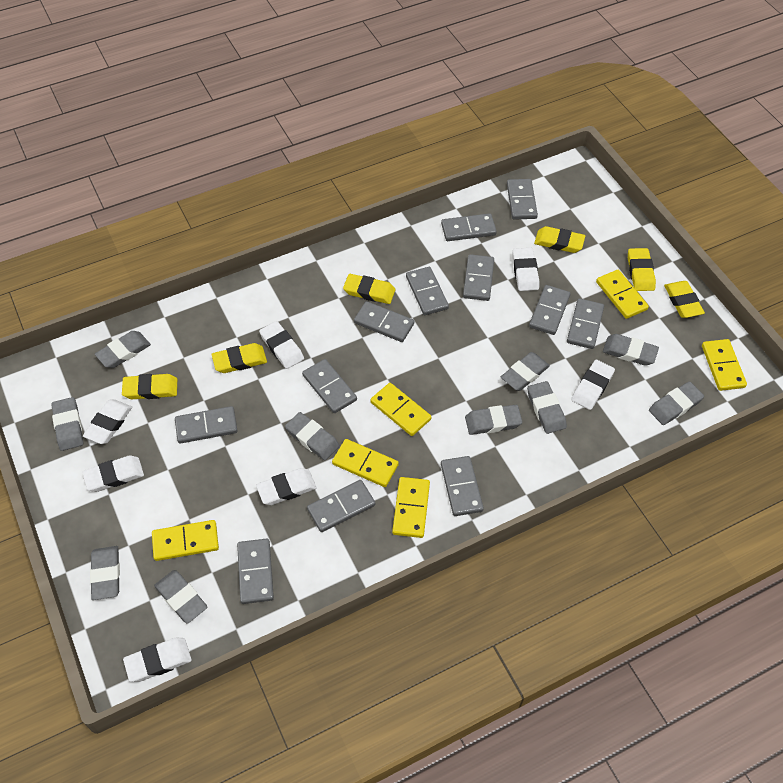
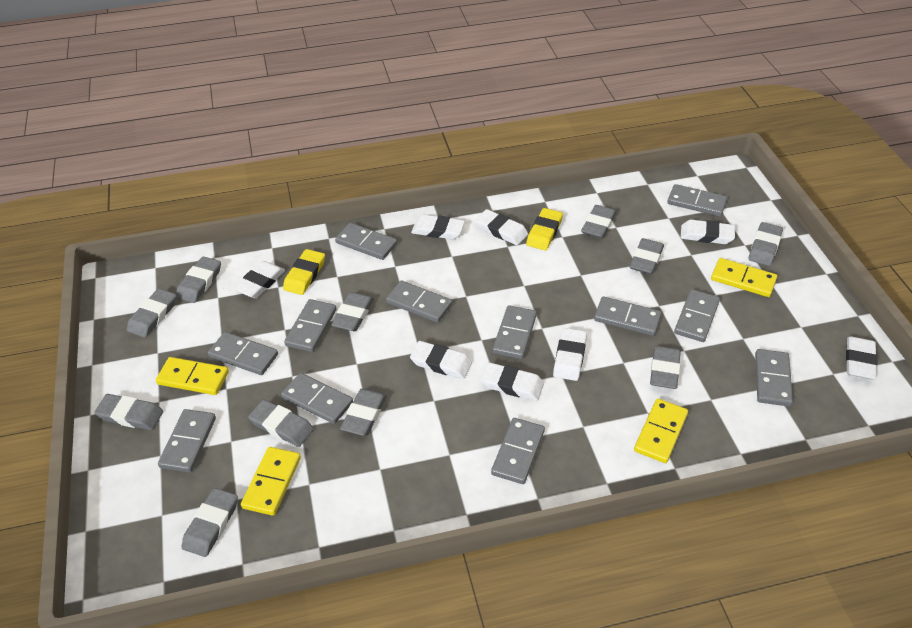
grey eraser: 10 -> 11
white eraser: 7 -> 8
yellow domino: 6 -> 4
yellow eraser: 6 -> 2

